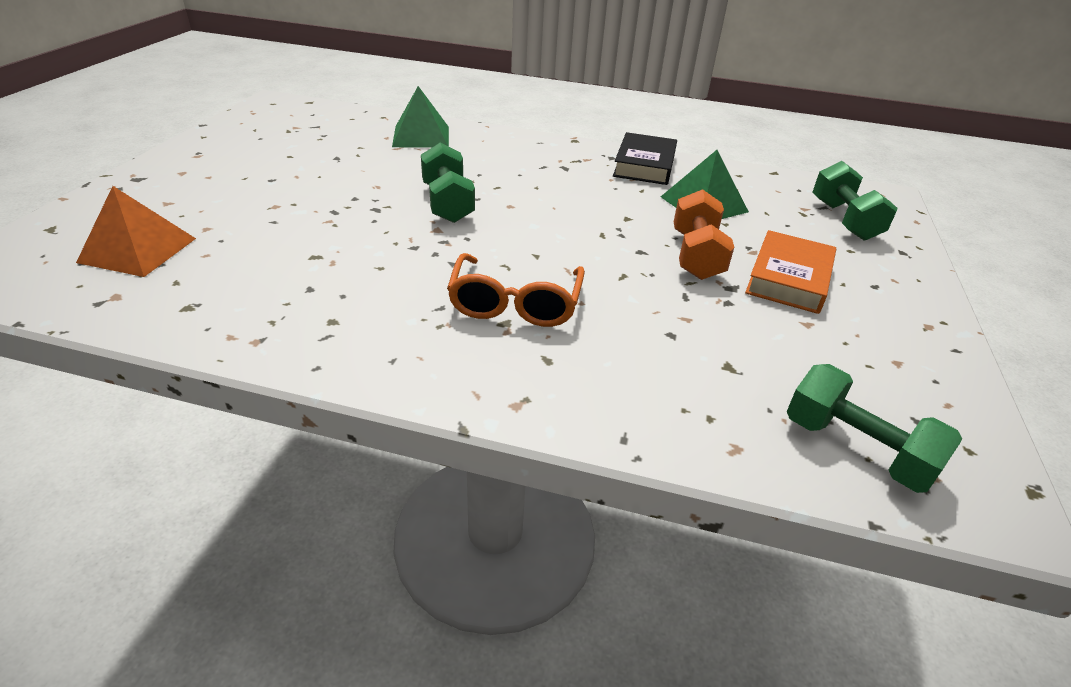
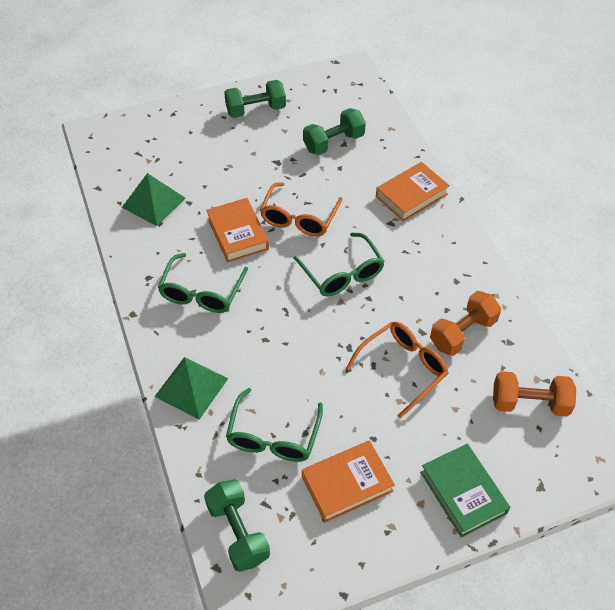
black book: 1 -> 0
green book: 0 -> 1
green glasses: 0 -> 3
orange book: 1 -> 3
orange dumbbell: 1 -> 2
orange glasses: 1 -> 2
orange pyramid: 1 -> 0

